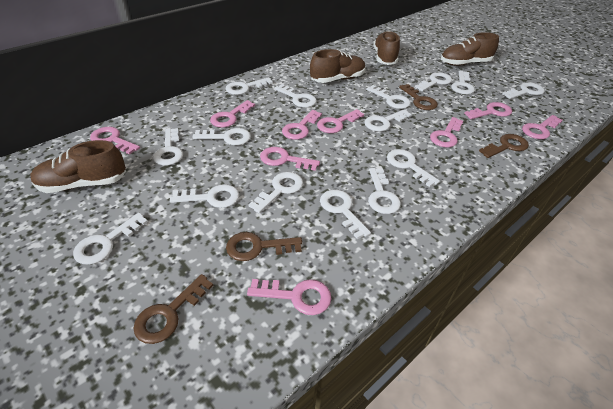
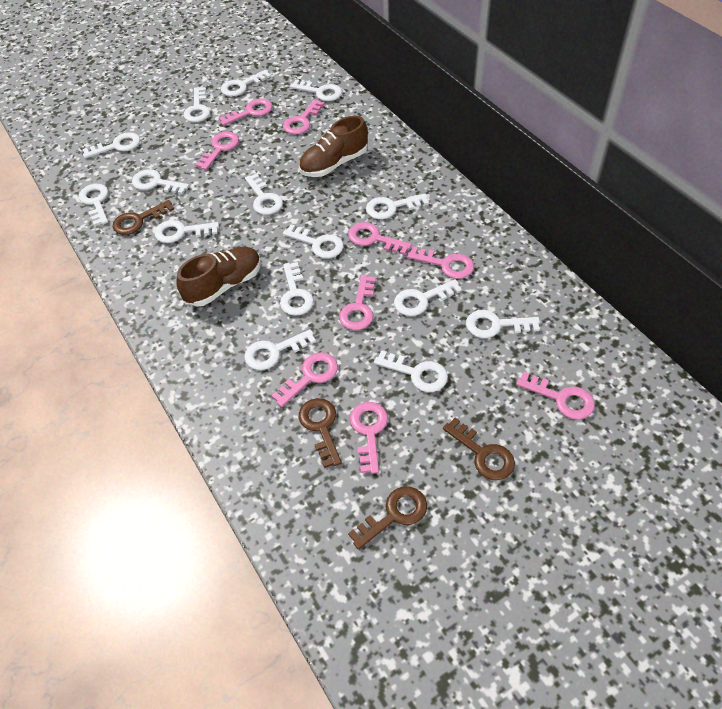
brown shoe: 4 -> 2

